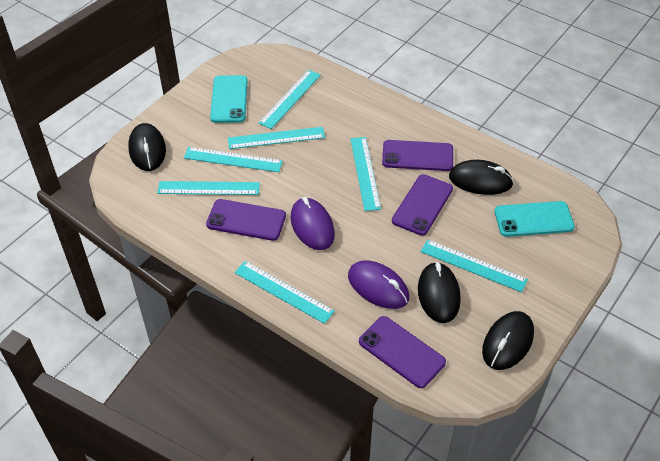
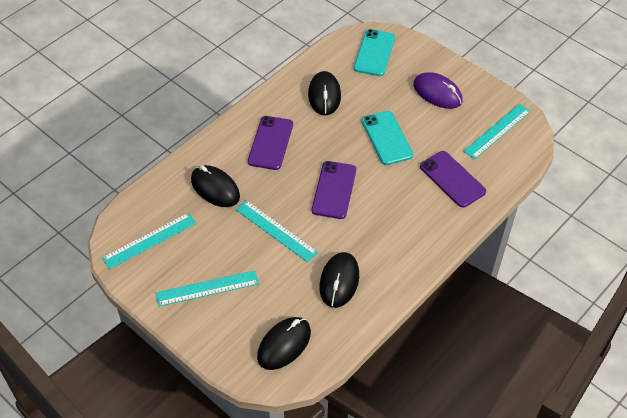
purple mouse: 2 -> 1
purple phone: 4 -> 3
turquoise ruler: 7 -> 4

